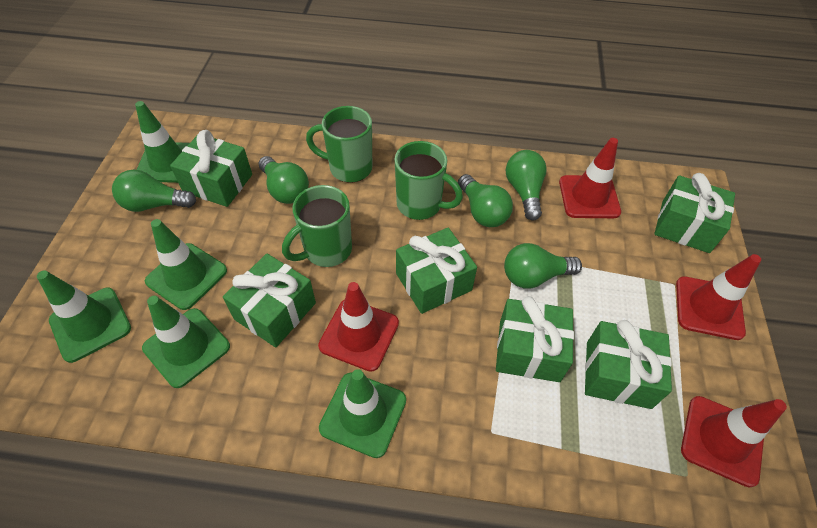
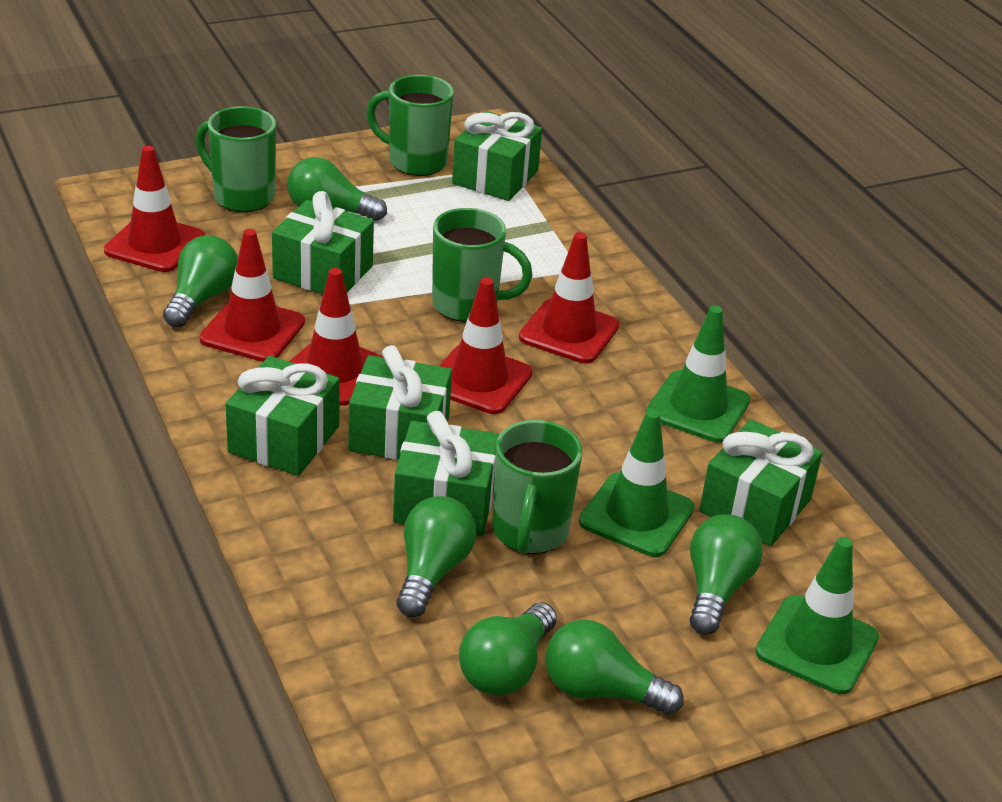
green light bulb: 5 -> 6
green mug: 3 -> 4
green traffic cone: 5 -> 3
red traffic cone: 4 -> 5

